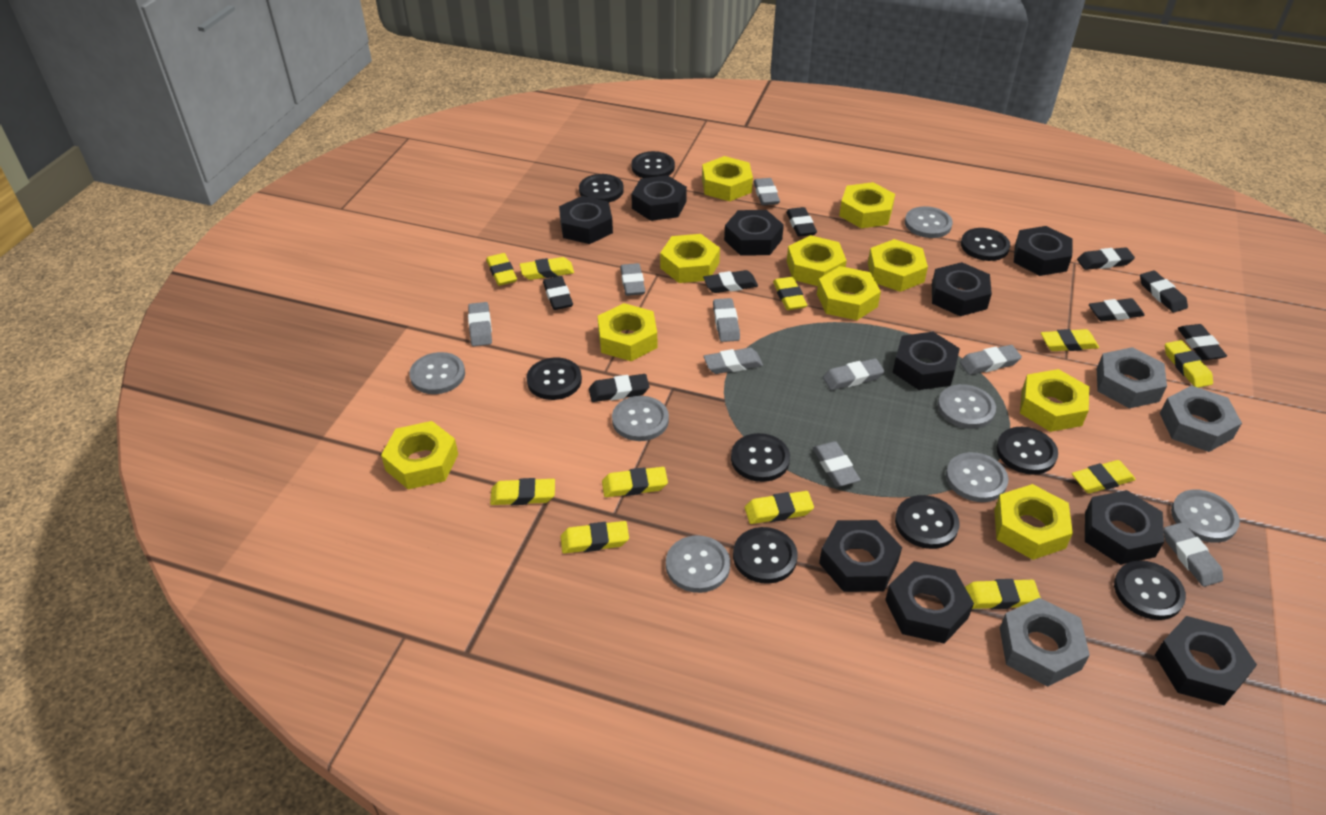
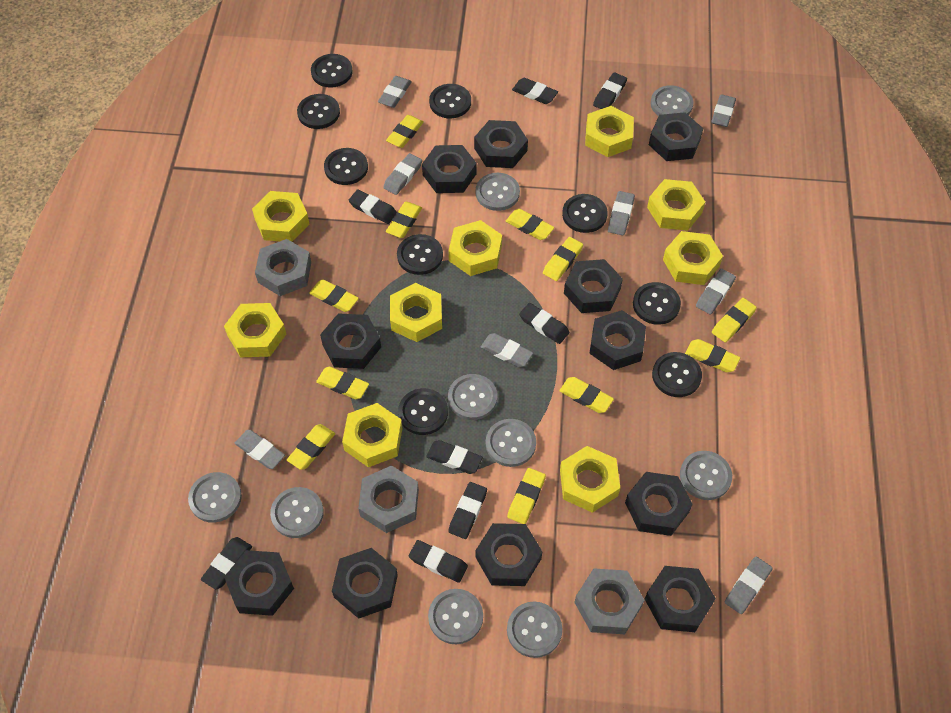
black nut: 10 -> 11
grey button: 7 -> 9
grey eraser: 9 -> 8
yellow nut: 10 -> 9

